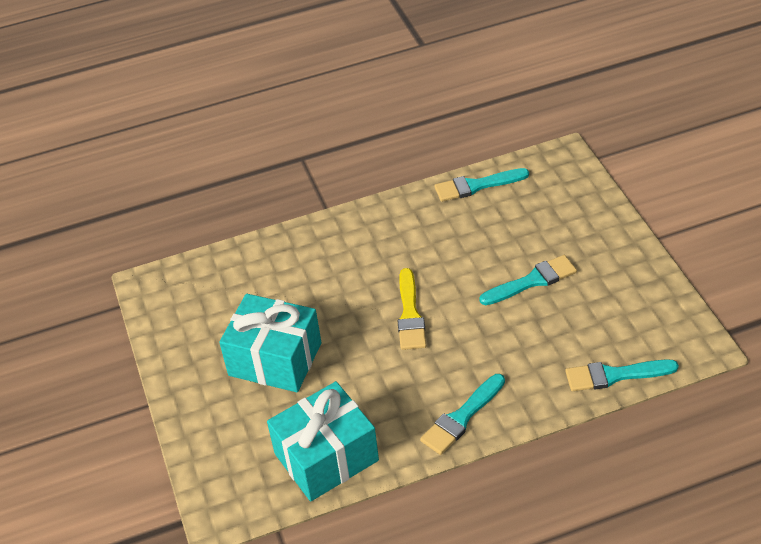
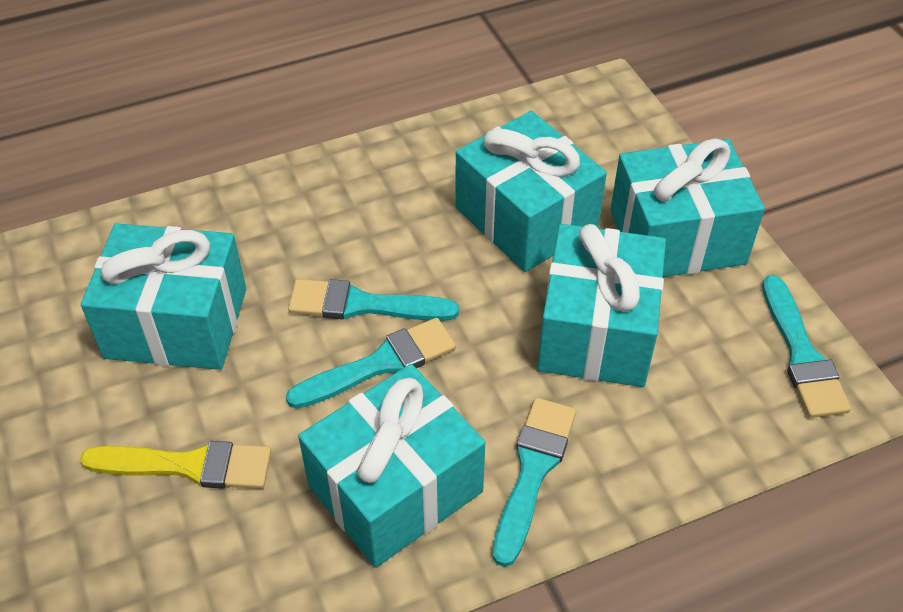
turquoise gift: 2 -> 5

